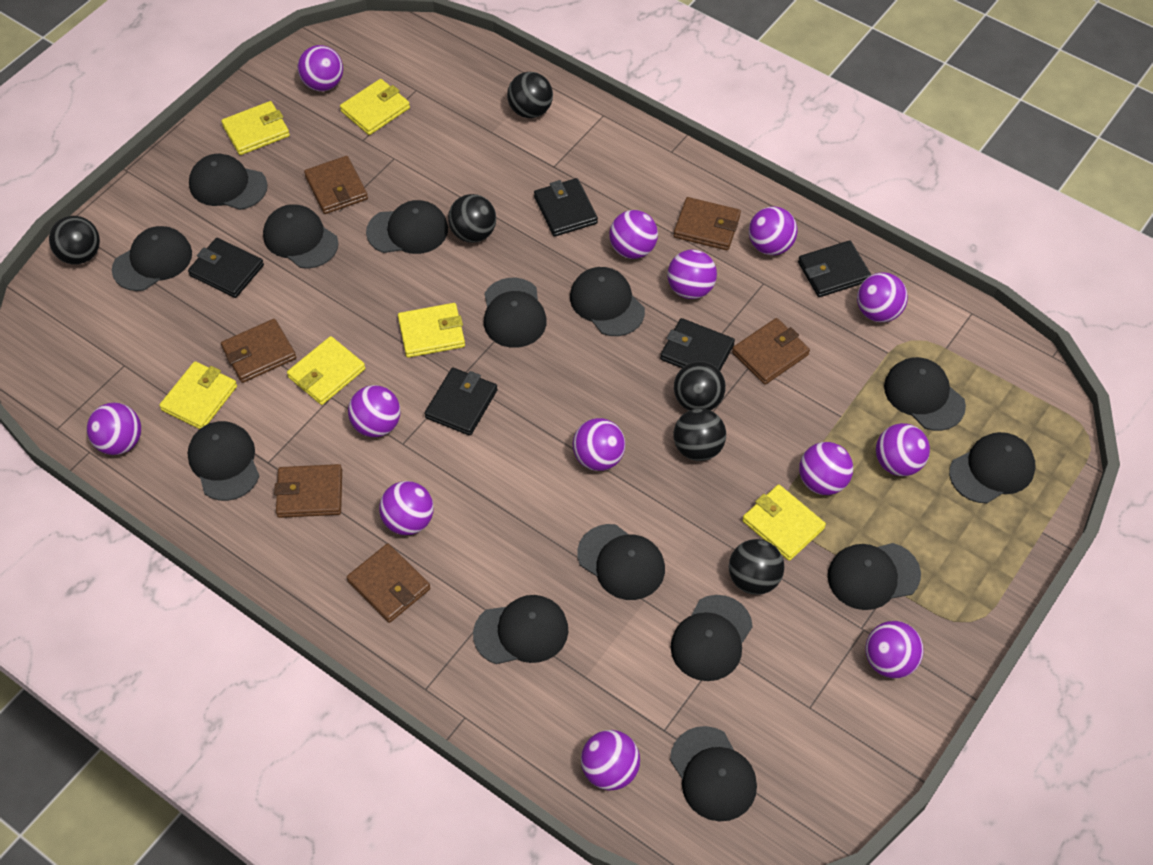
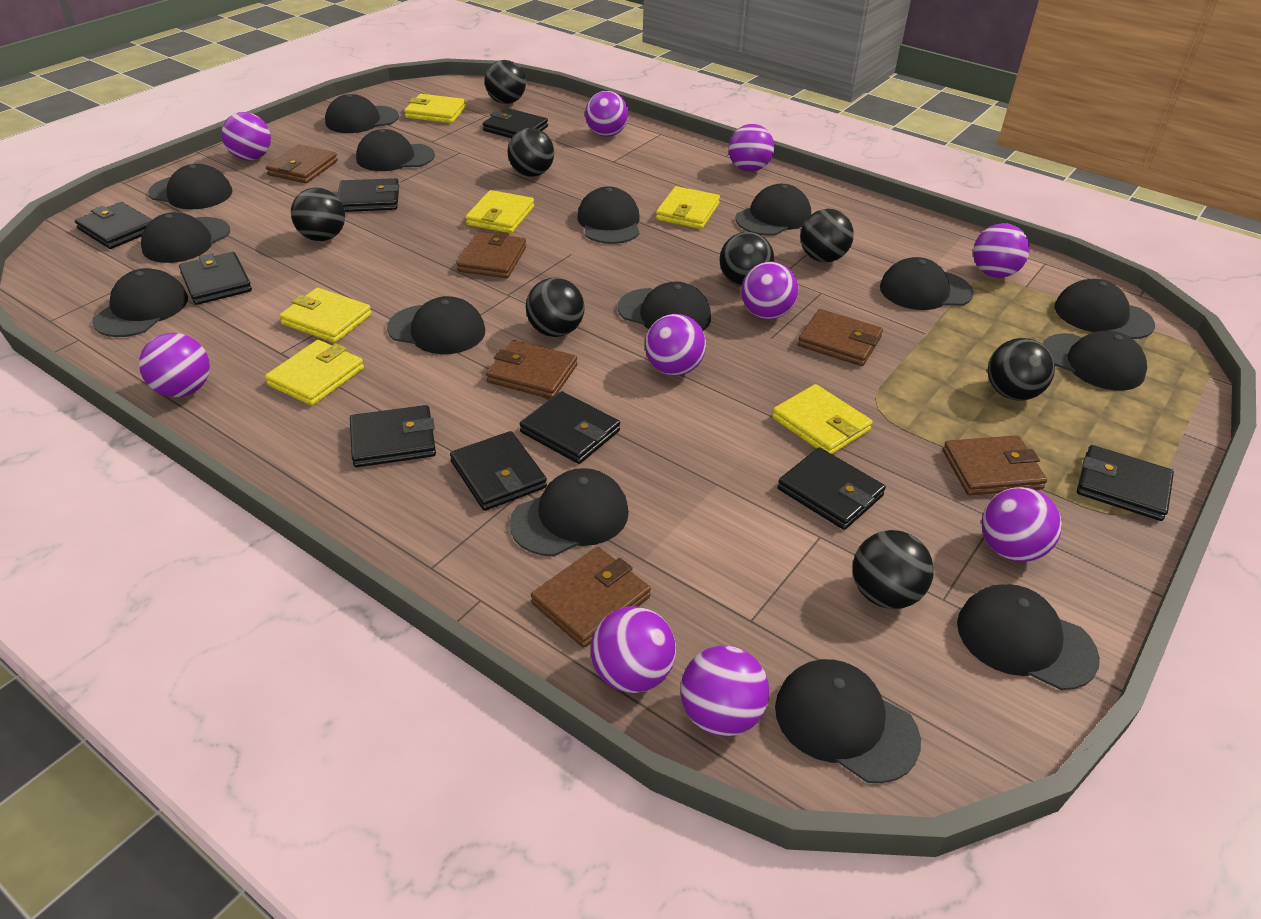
black ball: 6 -> 8
black cap: 14 -> 15
black wallet: 5 -> 9
purple ball: 13 -> 10

